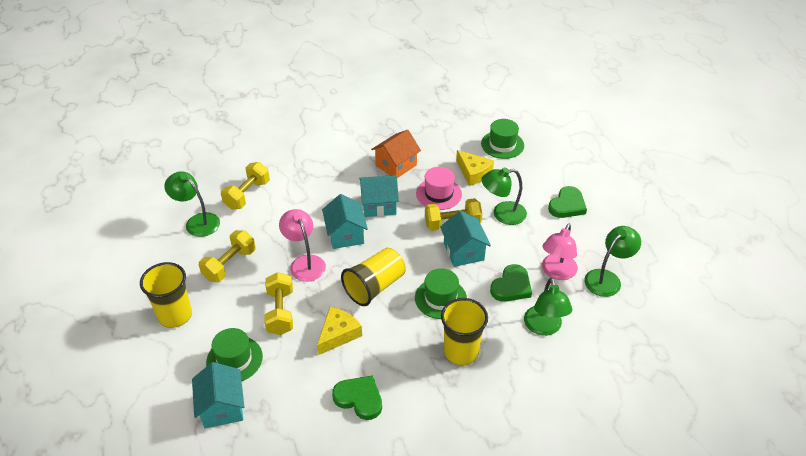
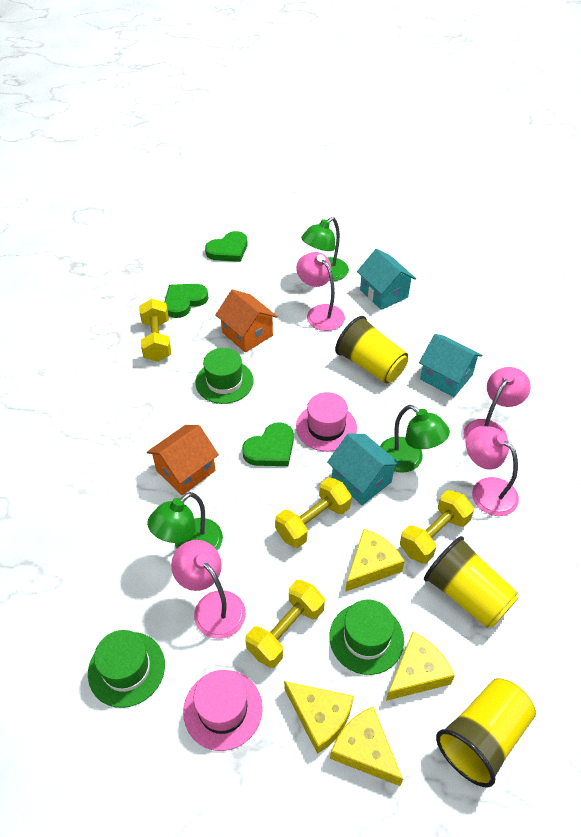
green lamp: 4 -> 3
orange house: 1 -> 2
pink hat: 1 -> 2
pink lamp: 2 -> 4
turquoise house: 4 -> 3
yellow cheese: 2 -> 4

